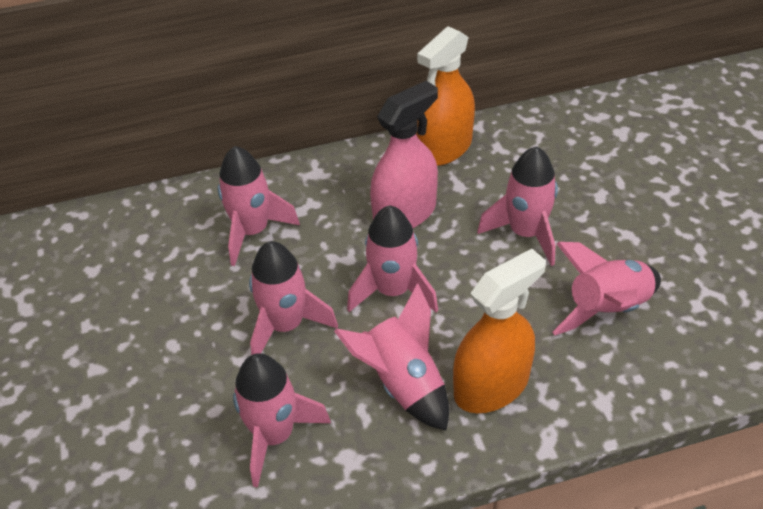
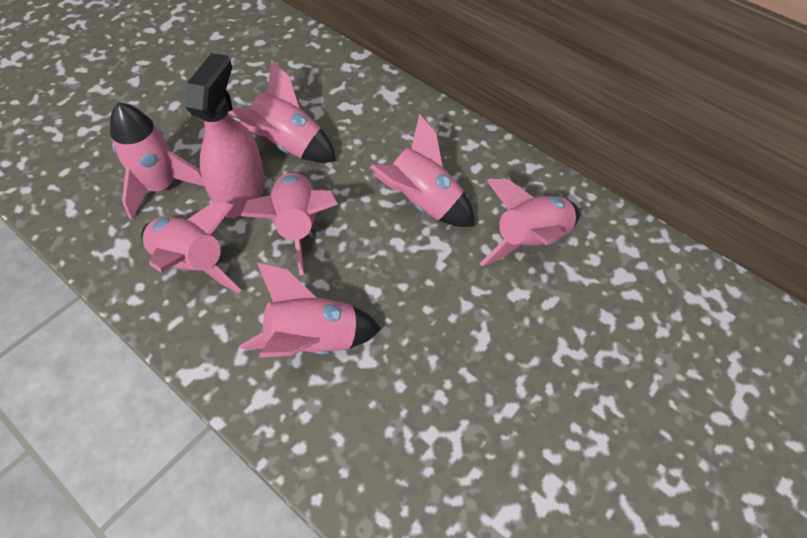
orange spray bottle: 2 -> 0

